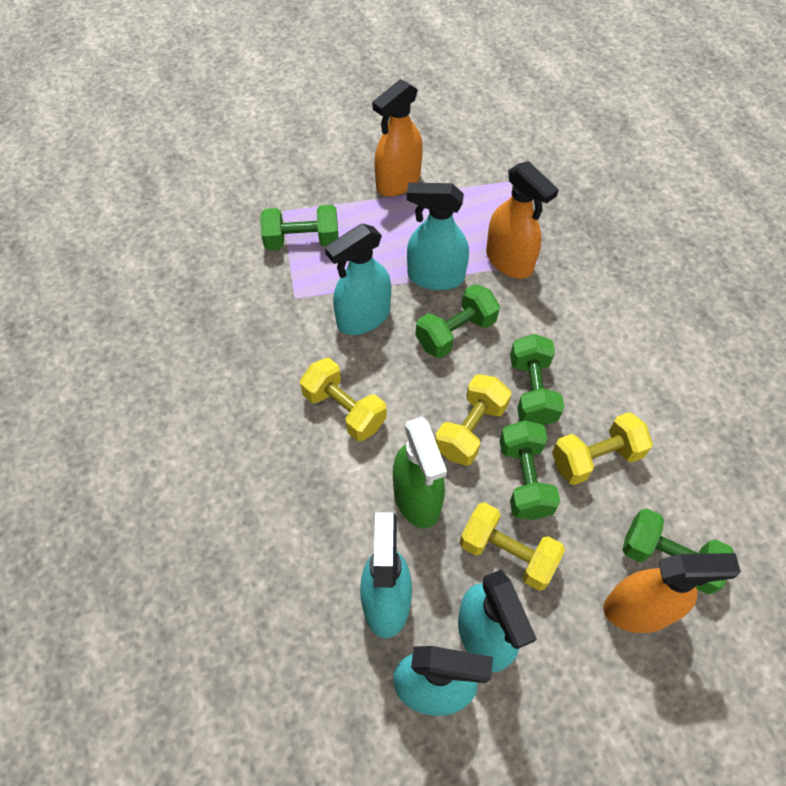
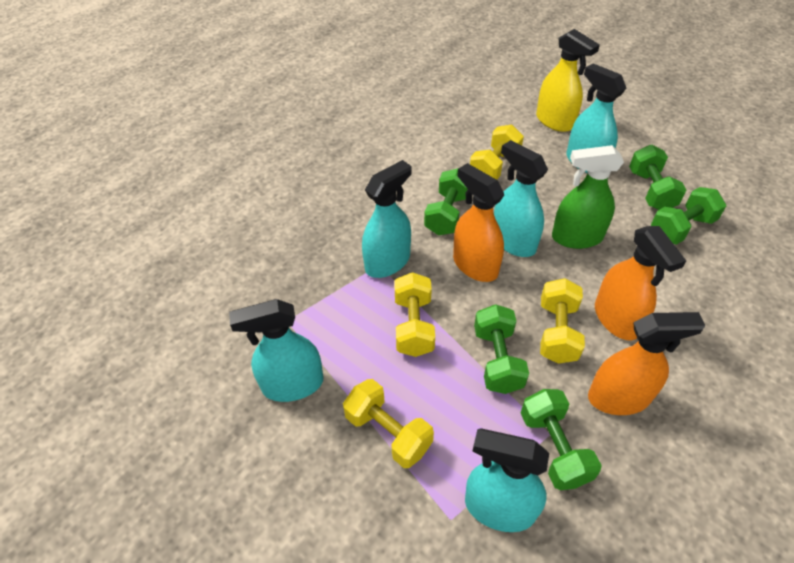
yellow spray bottle: 0 -> 1

